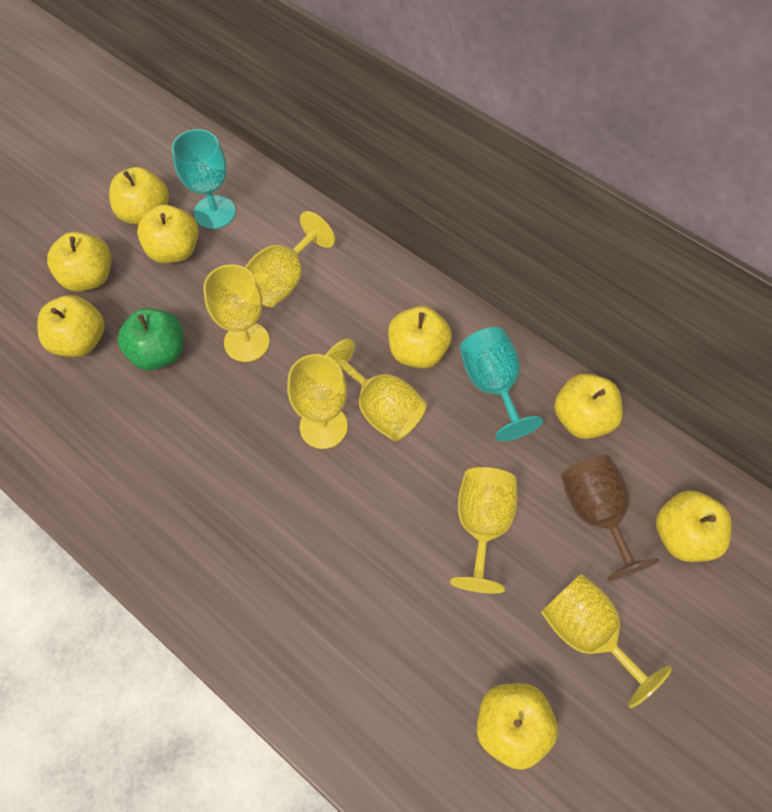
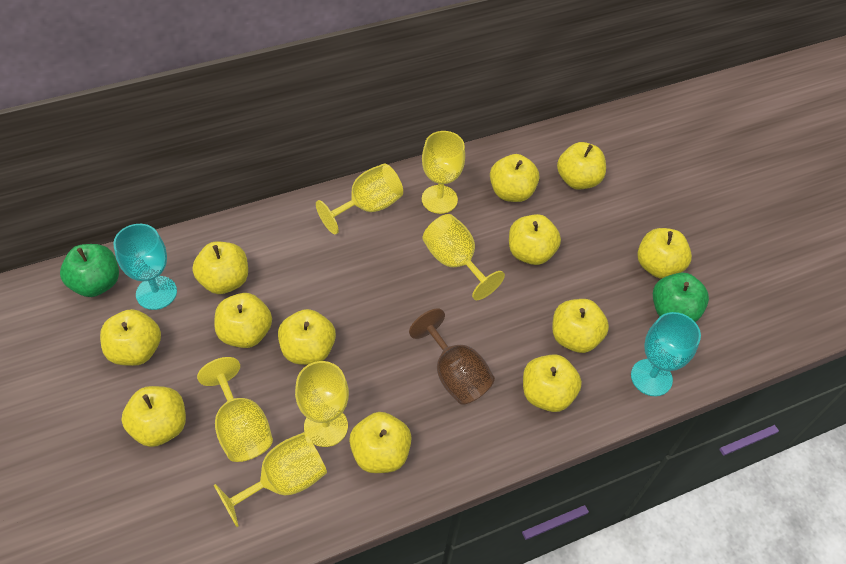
green apple: 1 -> 2
yellow apple: 8 -> 12

